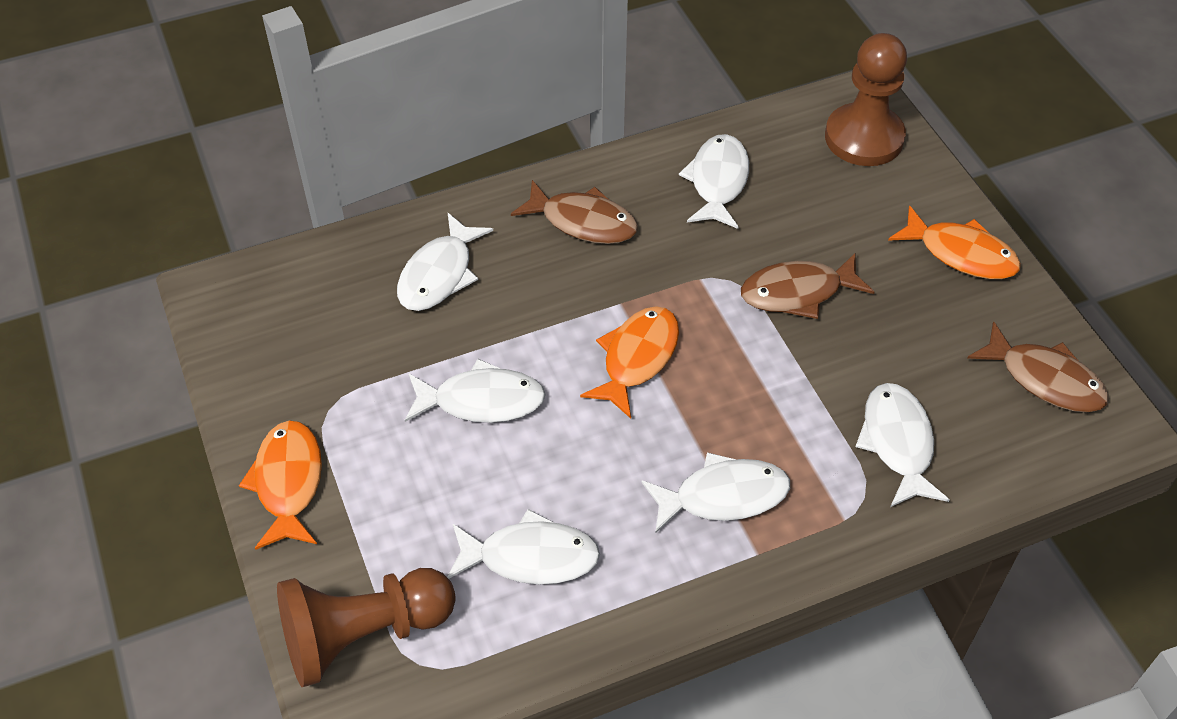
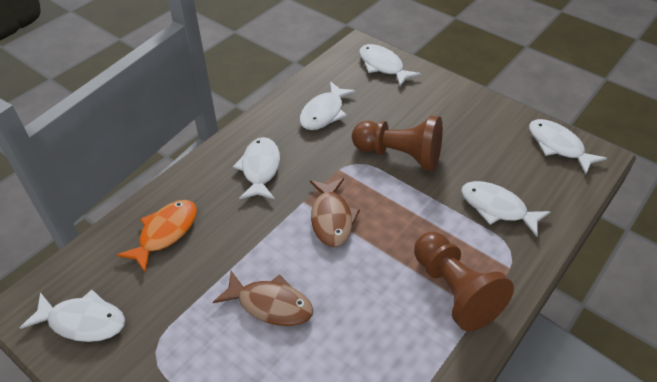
brown fish: 3 -> 2
orange fish: 3 -> 1

